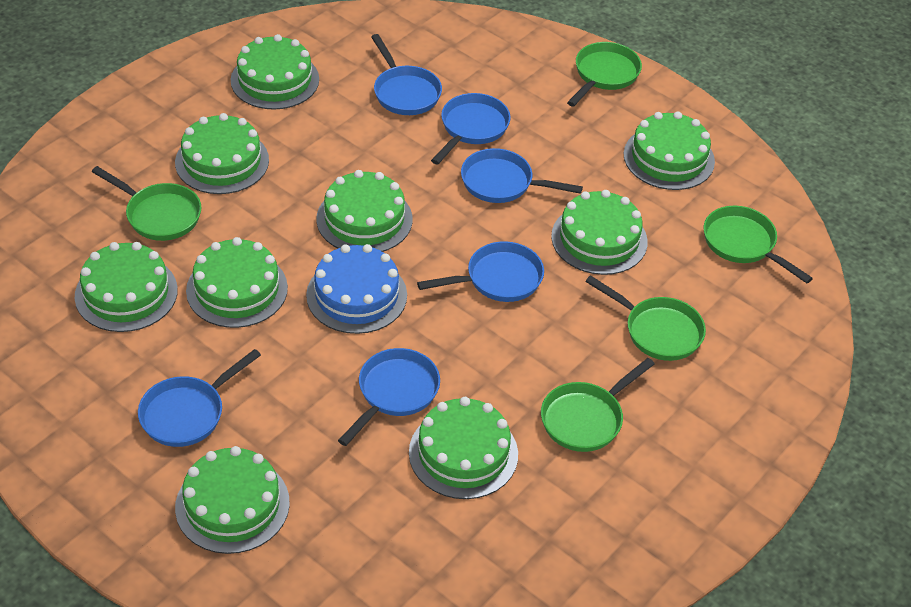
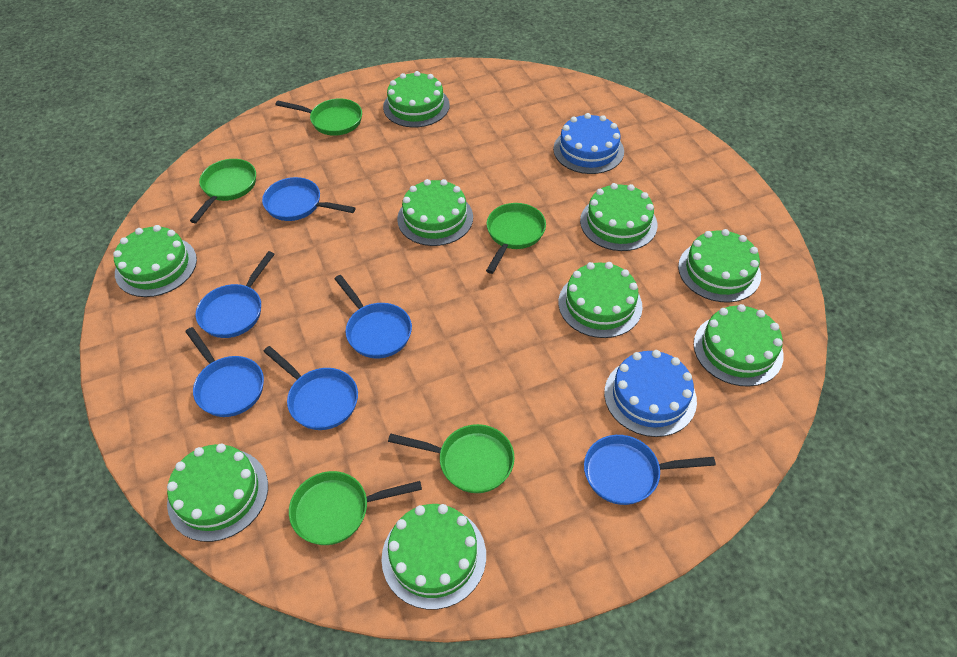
blue cake: 1 -> 2

